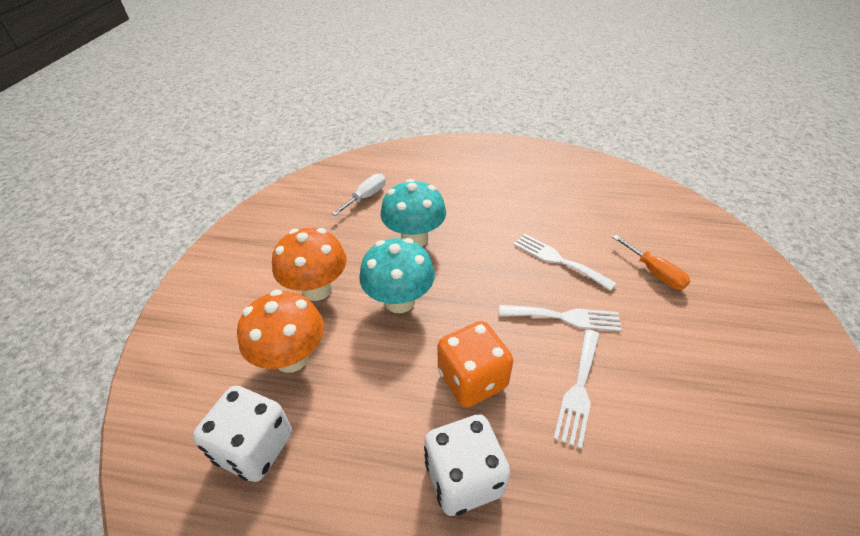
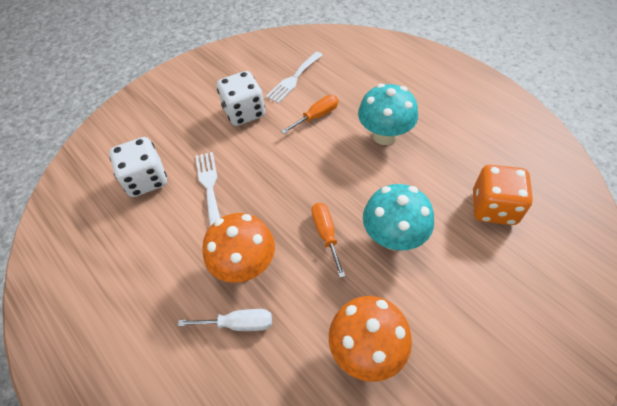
orange screwdriver: 1 -> 2
white fork: 3 -> 2

